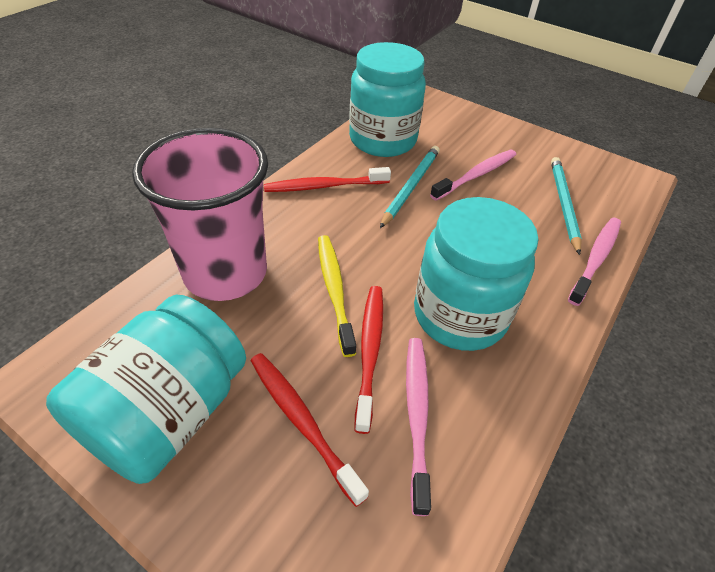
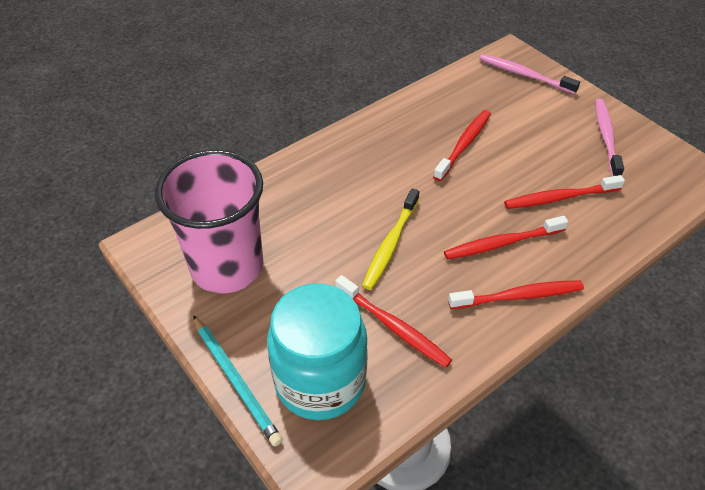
pink toothbrush: 3 -> 2
red toothbrush: 3 -> 5
turquoise jar: 3 -> 1
turquoise pencil: 2 -> 1

